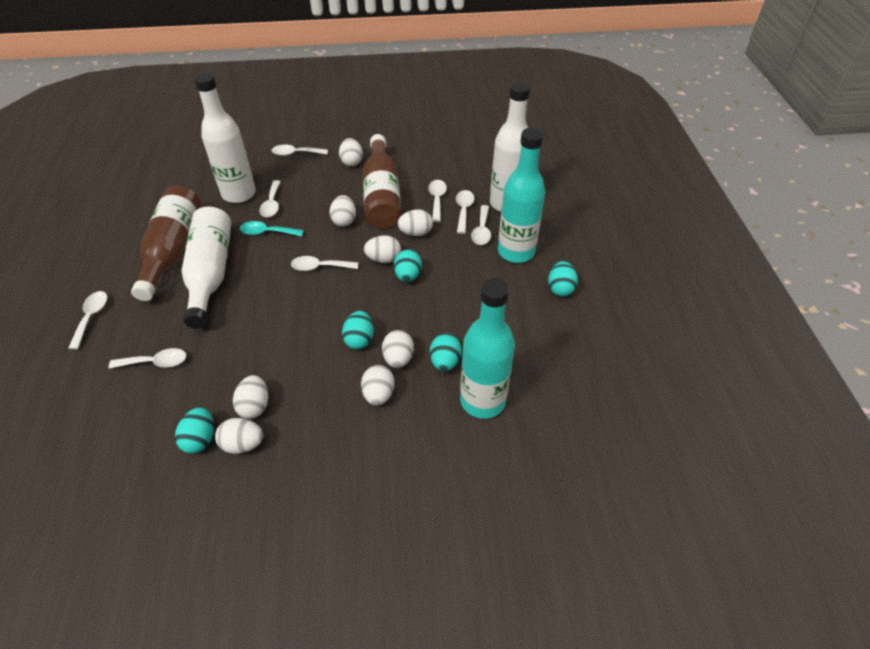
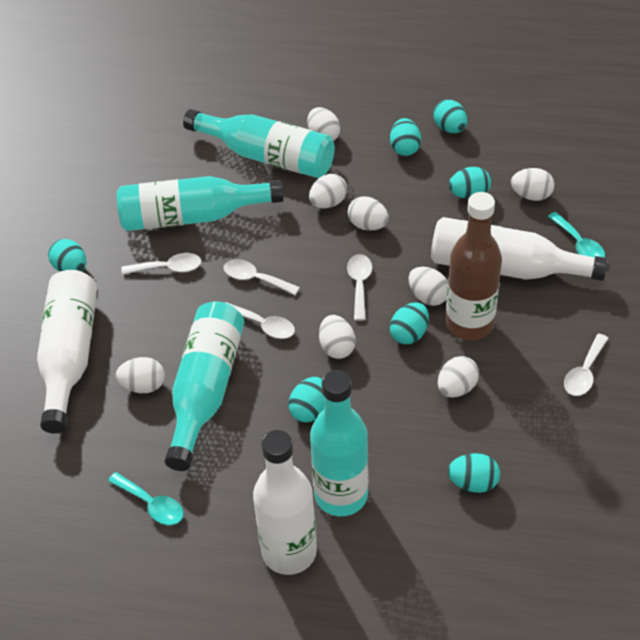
brown bottle: 2 -> 1
turquoise bottle: 2 -> 4
turquoise egg: 5 -> 7
turquoise spoon: 1 -> 2
white spoon: 8 -> 5

